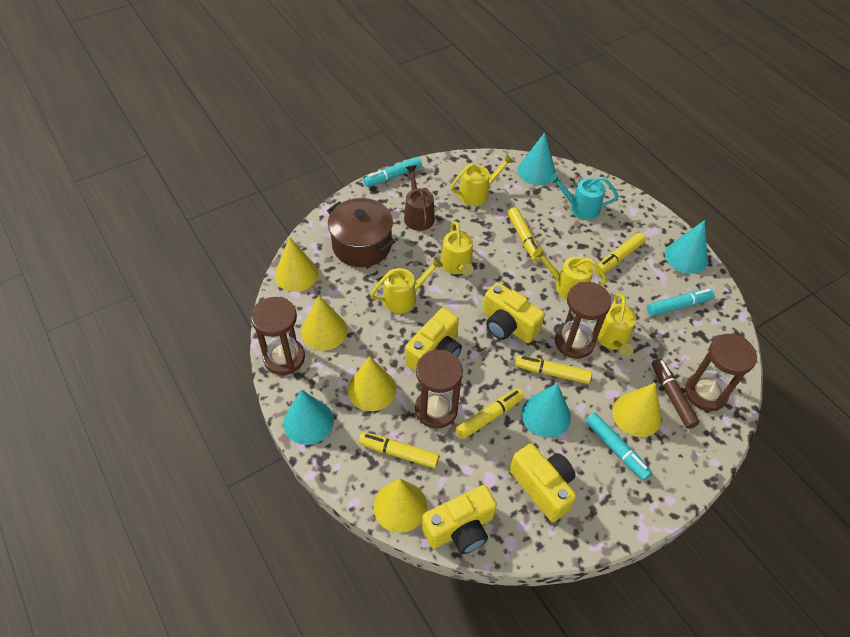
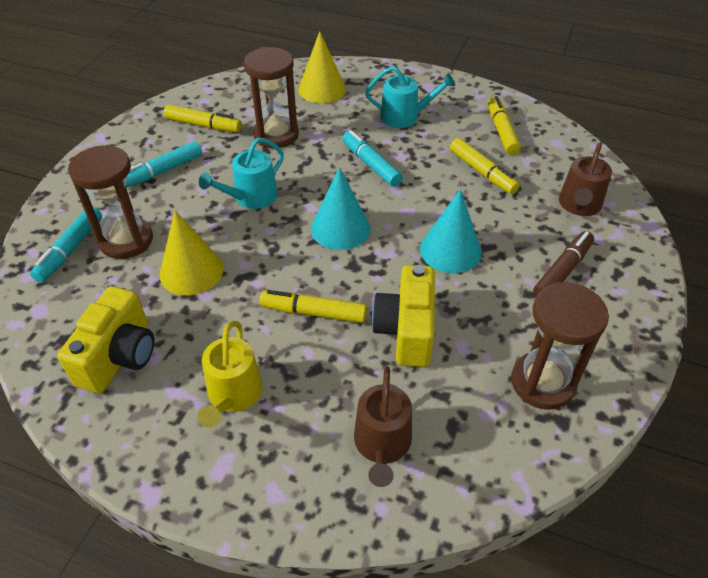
brown hourglass: 4 -> 3
brown pot: 1 -> 0
brown watering can: 1 -> 2
turquoise cone: 4 -> 2
turquoise watering can: 1 -> 2
yellow camera: 4 -> 2
yellow cone: 5 -> 2
yellow marker: 5 -> 4
yellow watering can: 5 -> 1

